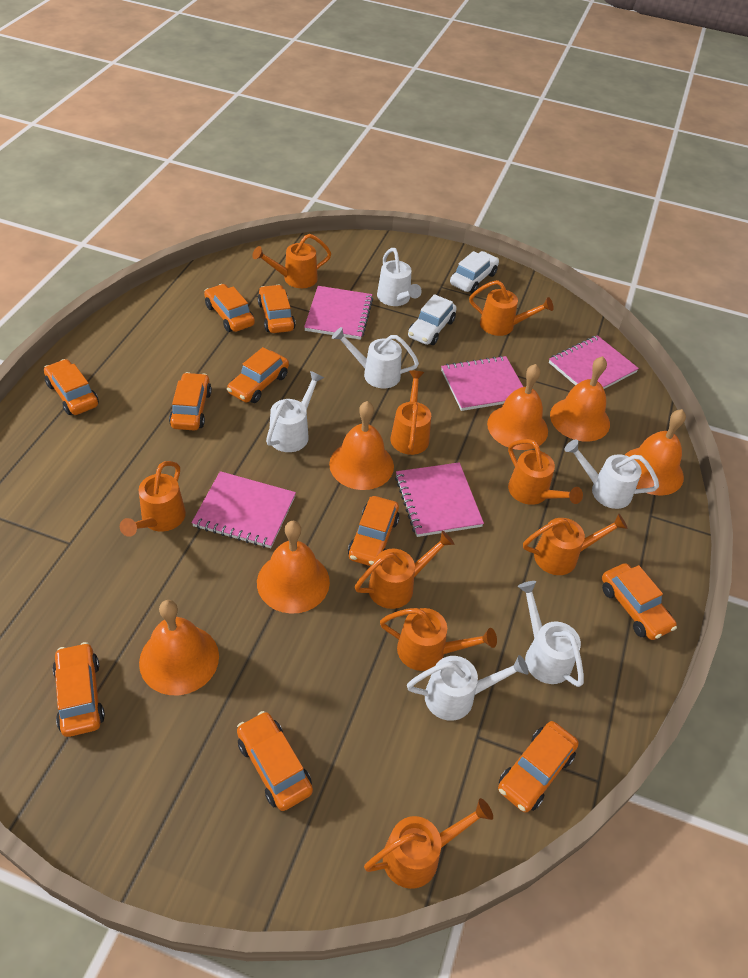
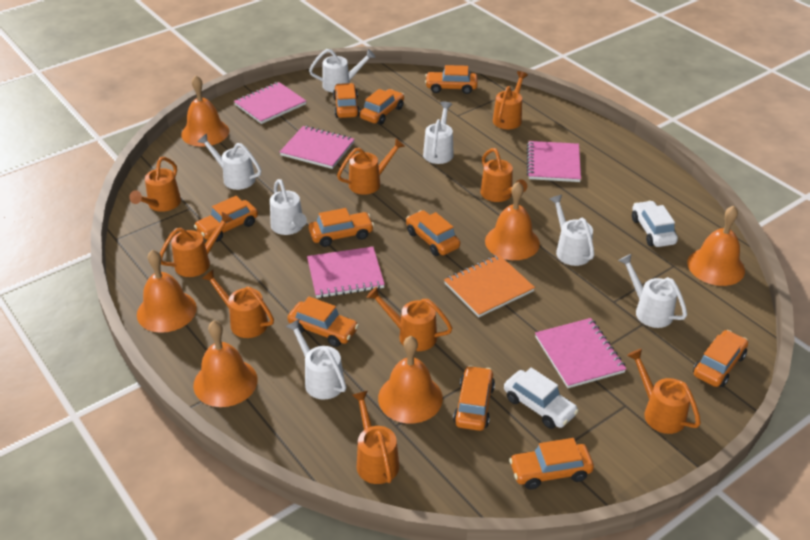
orange notebook: 0 -> 1
white watering can: 6 -> 7

